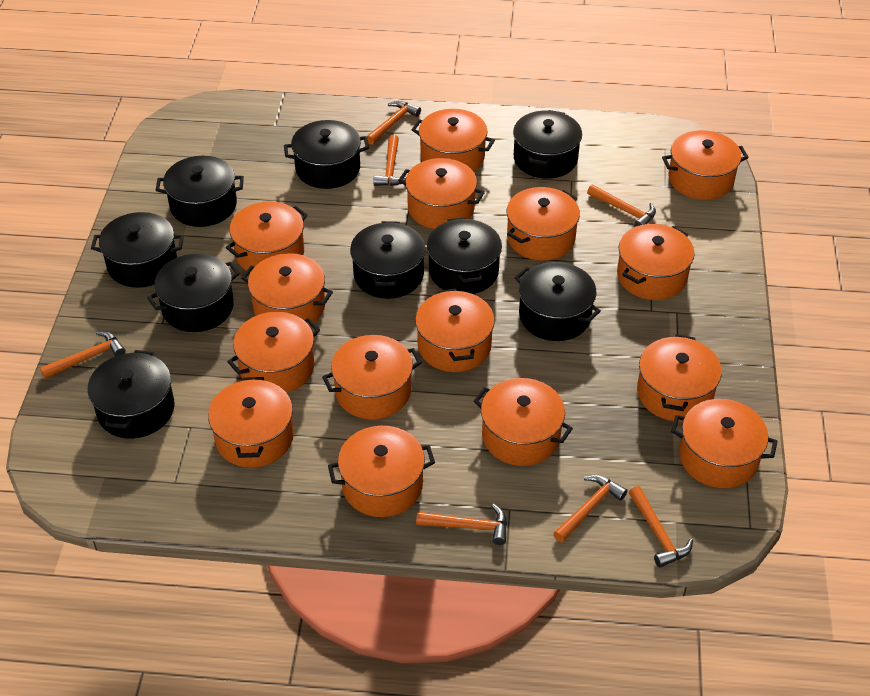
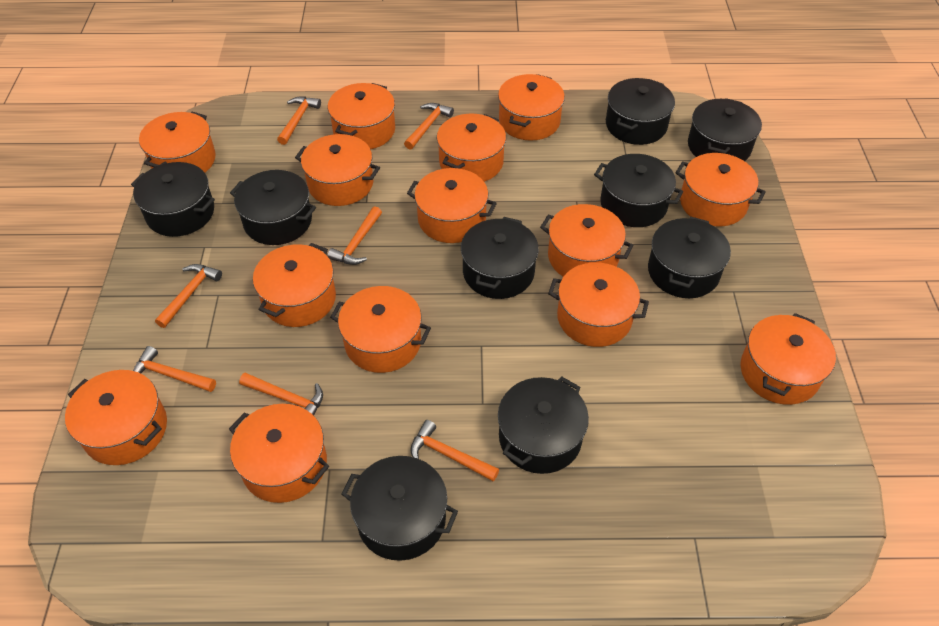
orange pot: 15 -> 14

